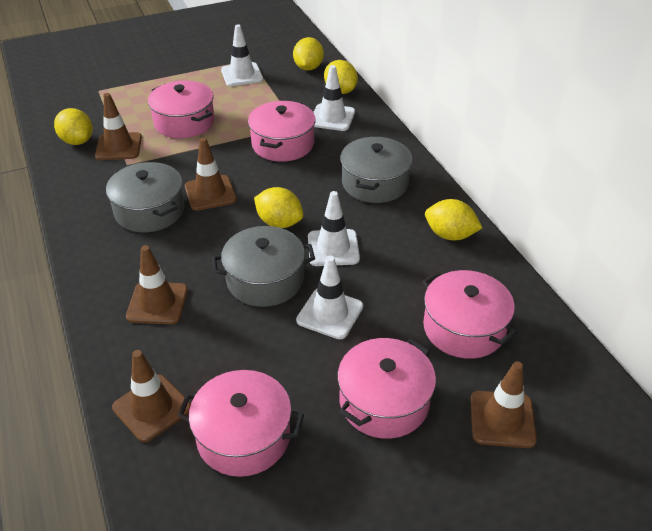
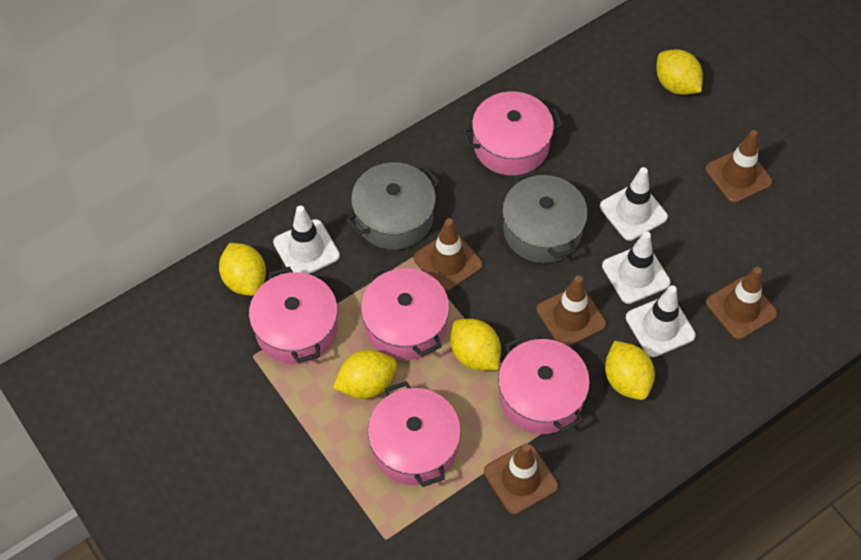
grey pot: 3 -> 2

